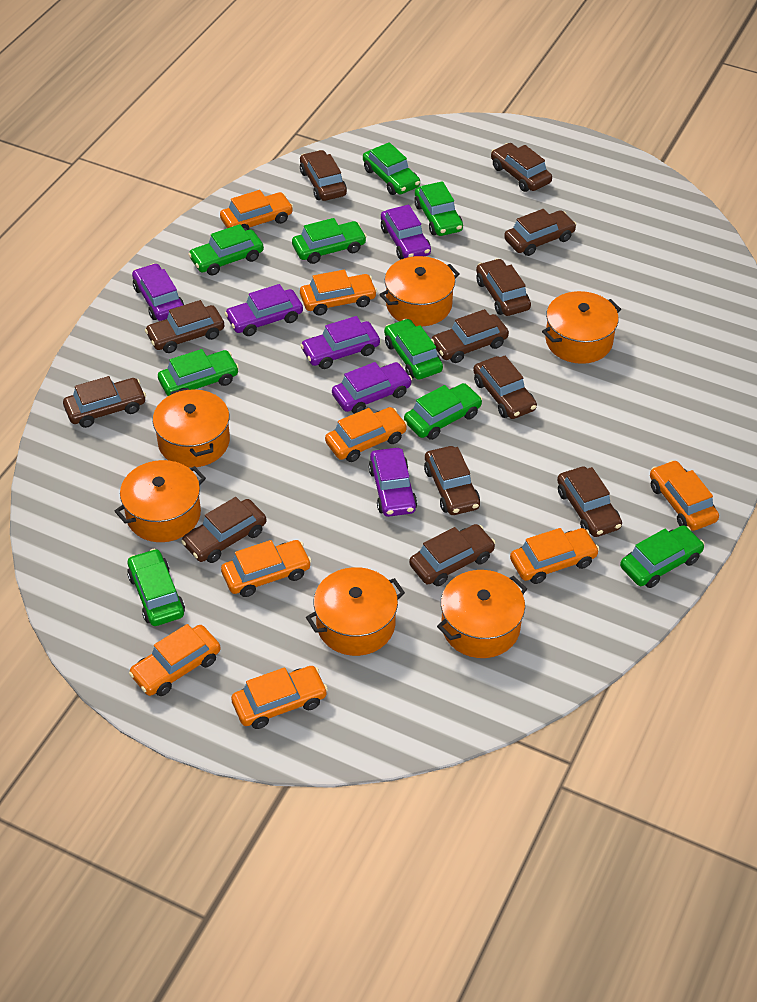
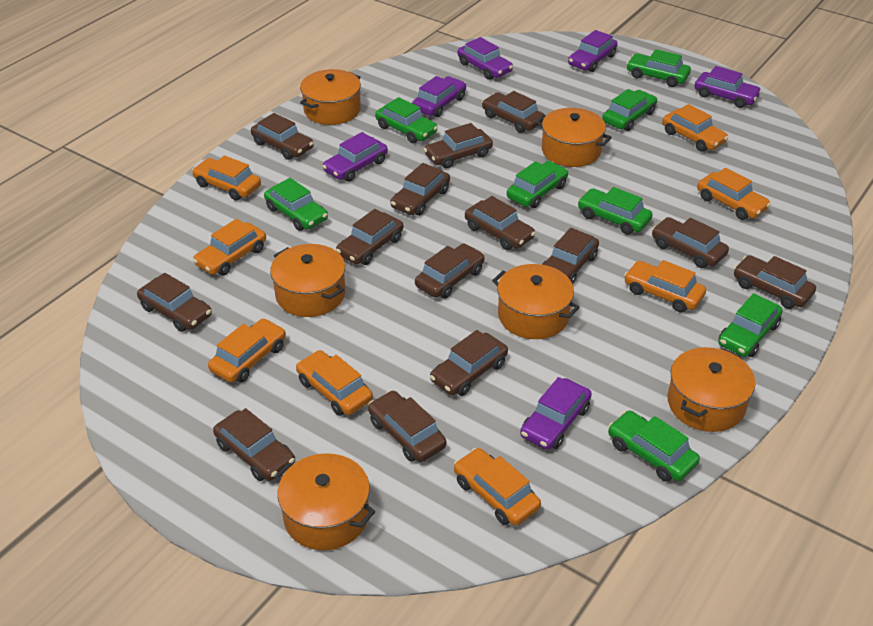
brown car: 12 -> 14
green car: 9 -> 8

